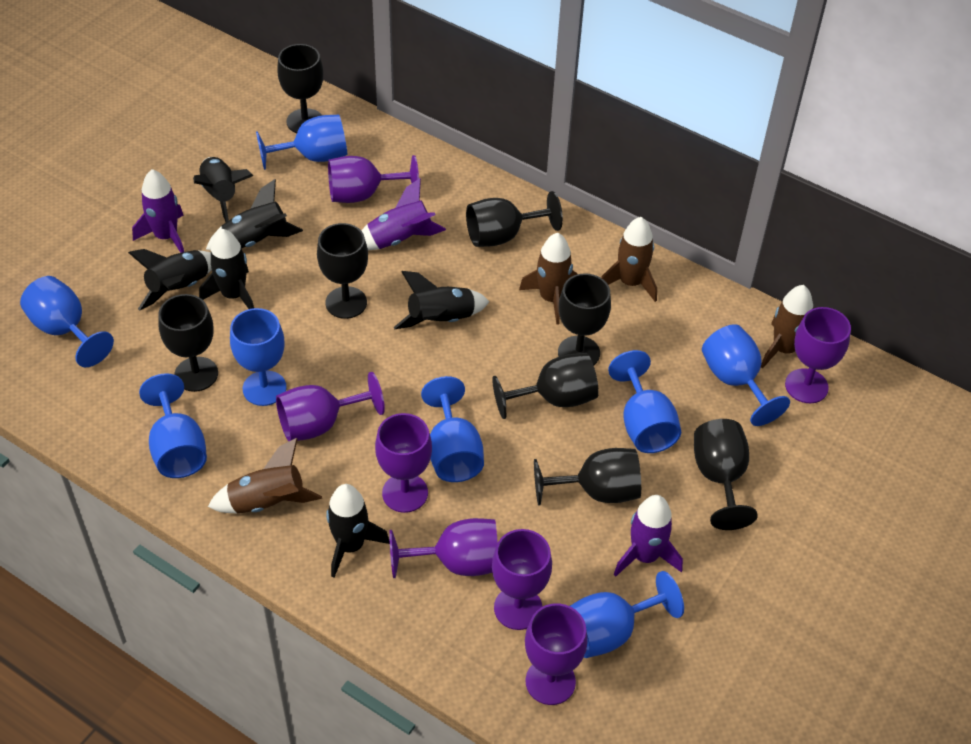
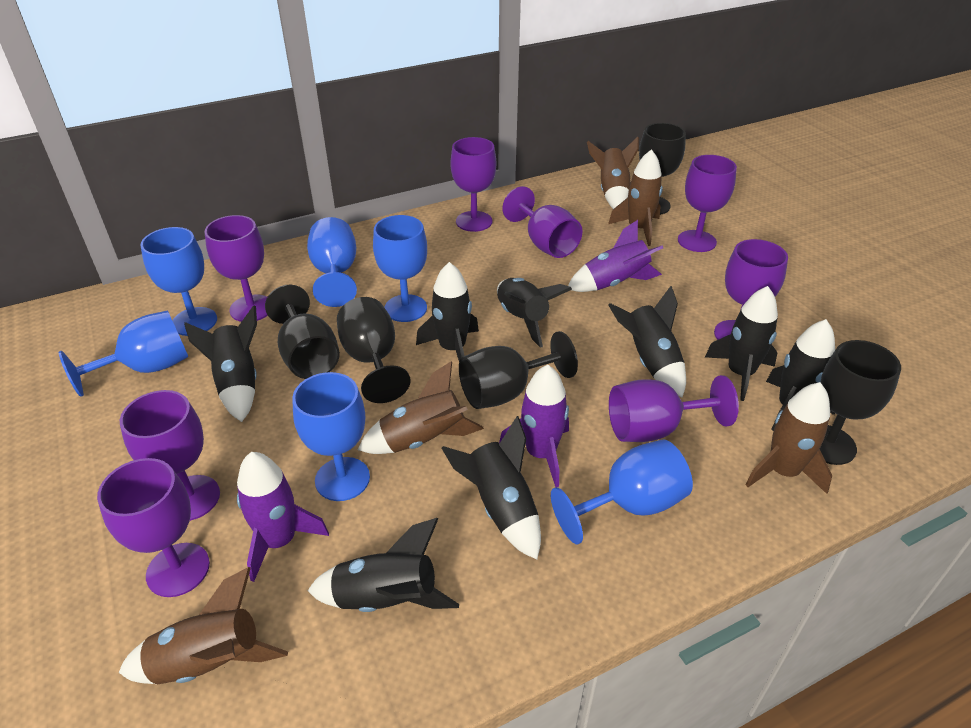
black goblet: 8 -> 5
black rocket: 6 -> 8
blue goblet: 8 -> 6
brown rocket: 4 -> 5
purple goblet: 7 -> 8

